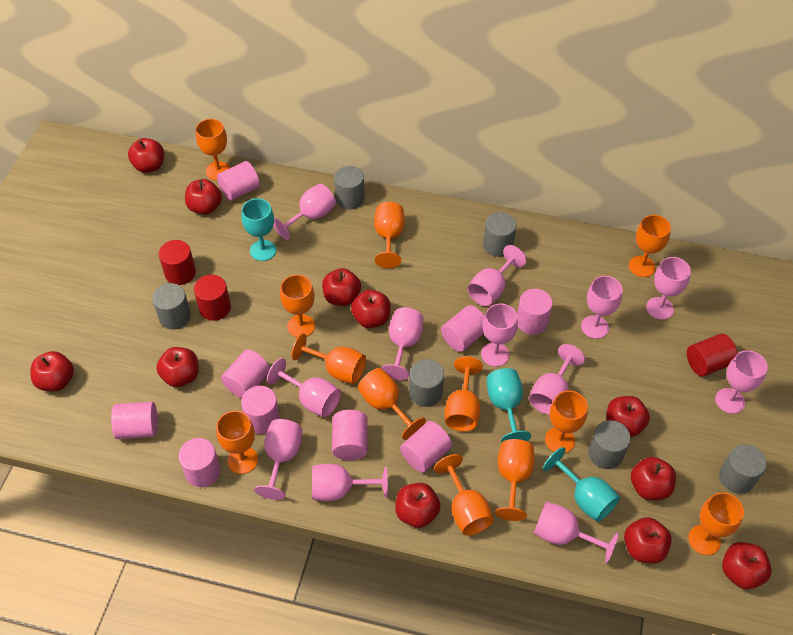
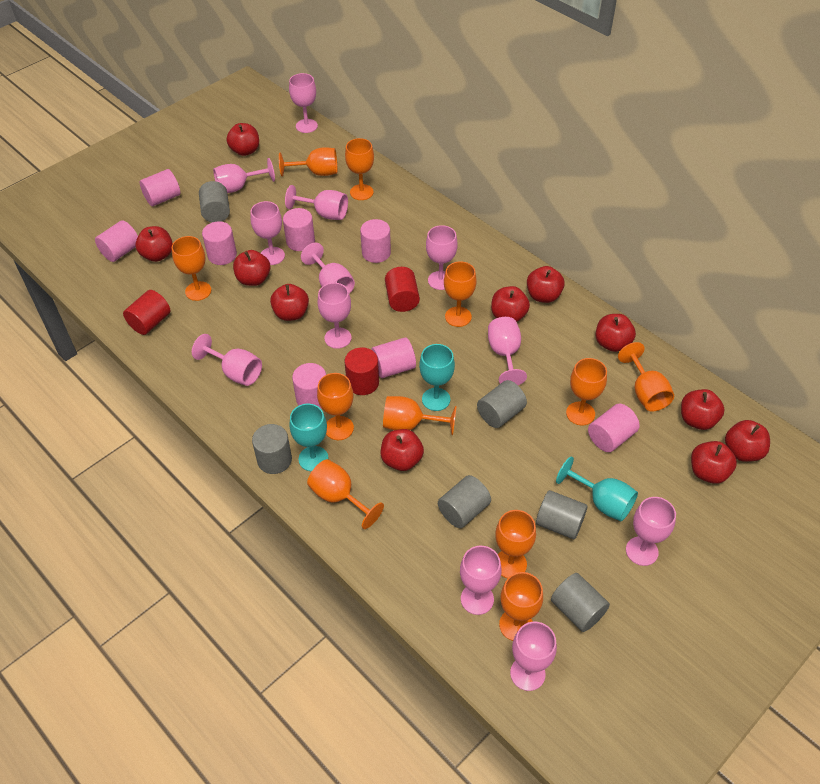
orange goblet: 12 -> 11
pink cylinder: 9 -> 8

